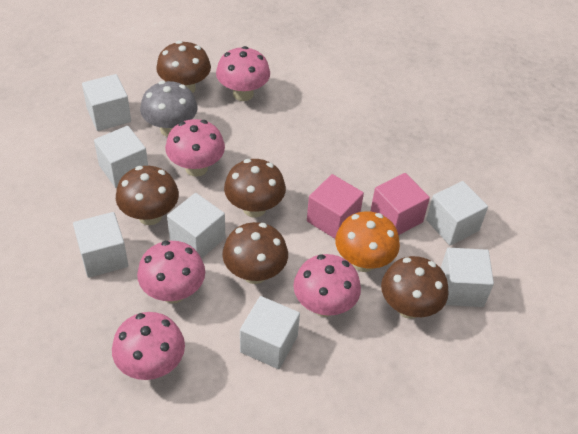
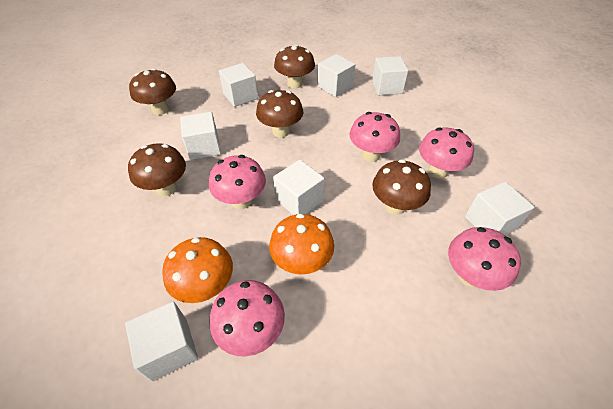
grey mushroom: 1 -> 0
orange mushroom: 1 -> 2
pink cube: 2 -> 0

